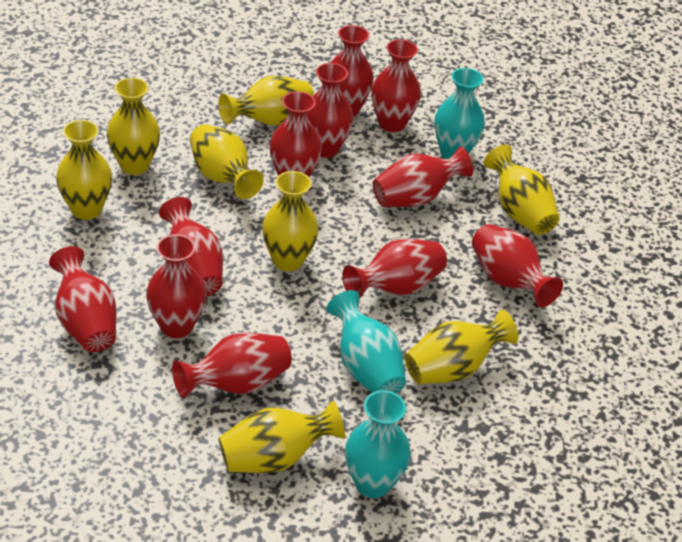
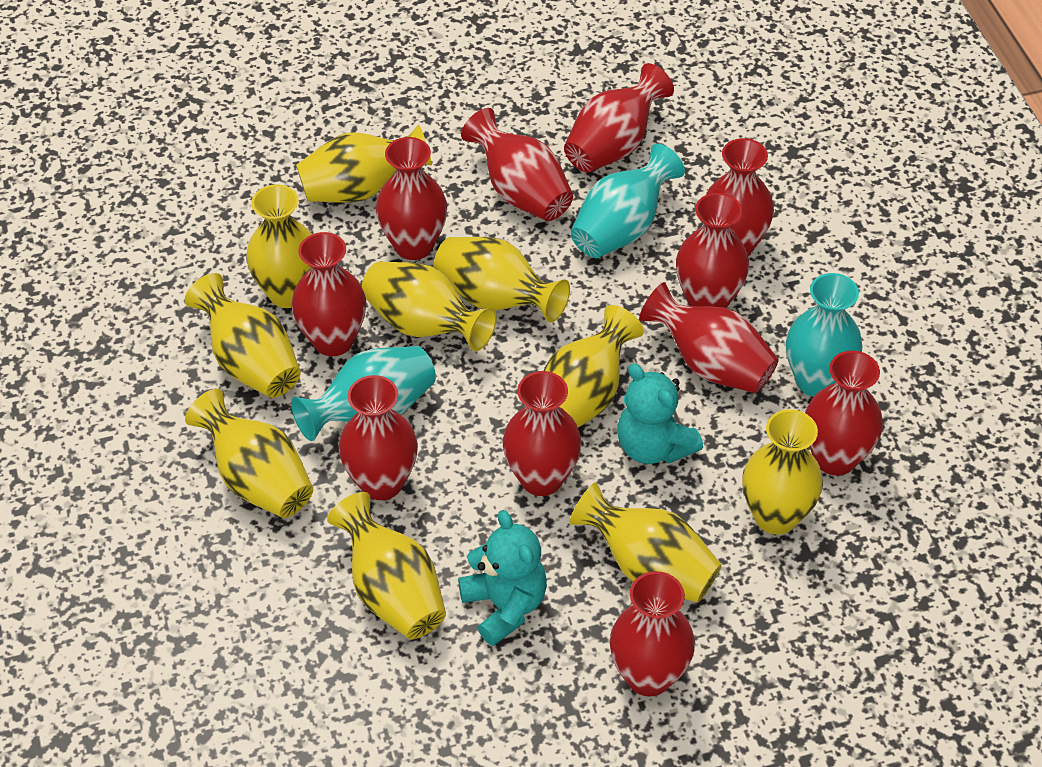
turquoise teddy bear: 0 -> 2
yellow vase: 8 -> 10

